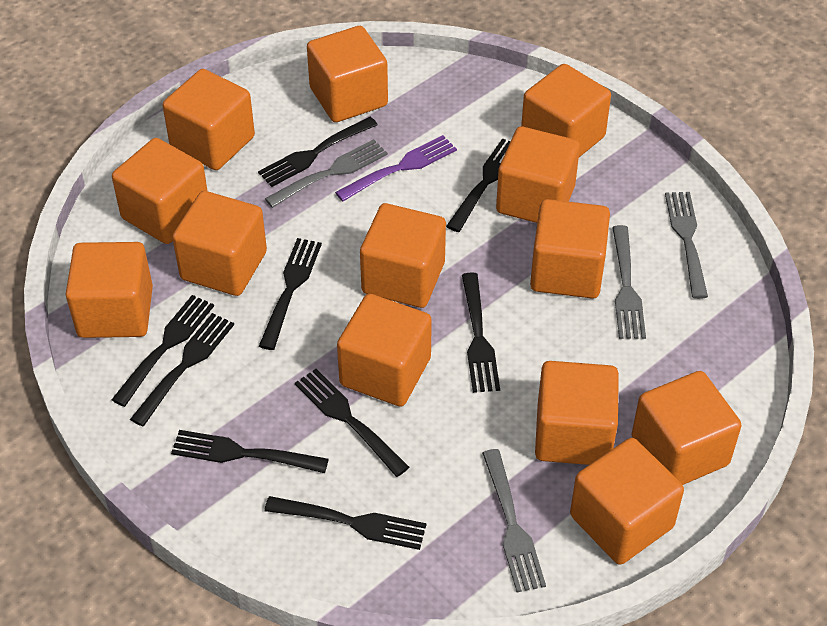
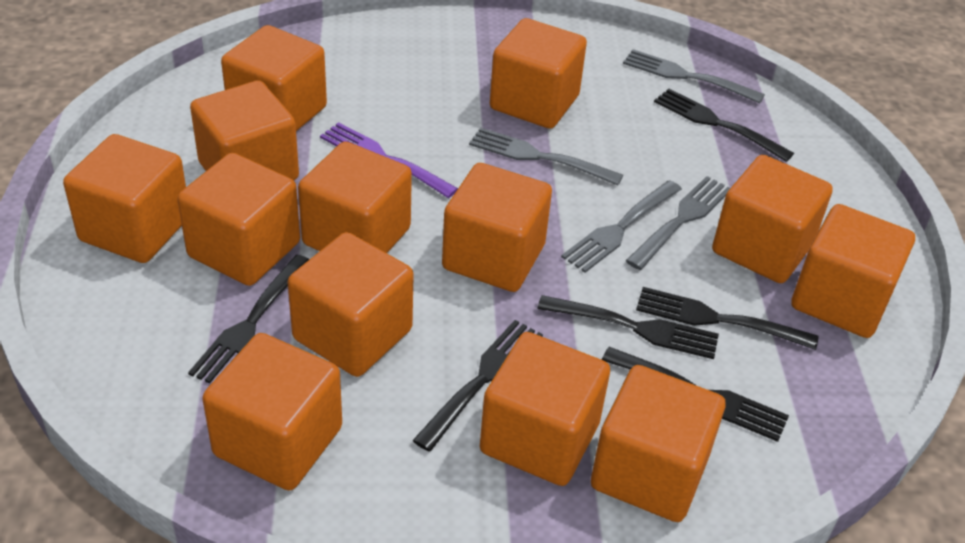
black fork: 9 -> 6

